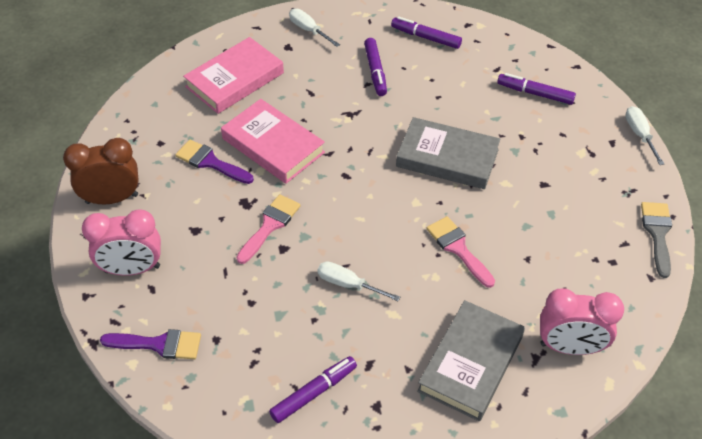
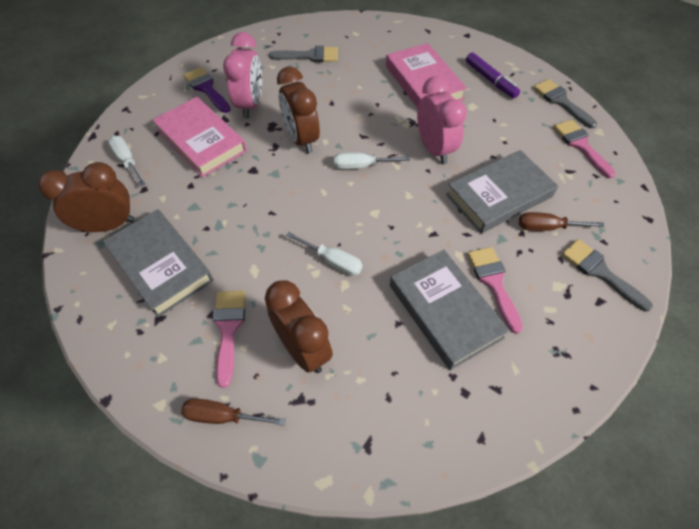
brown clock: 1 -> 3
brown screwdriver: 0 -> 2
grey book: 2 -> 3
grey brush: 1 -> 3
pink brush: 2 -> 3
purple brush: 2 -> 1
purple marker: 4 -> 1

